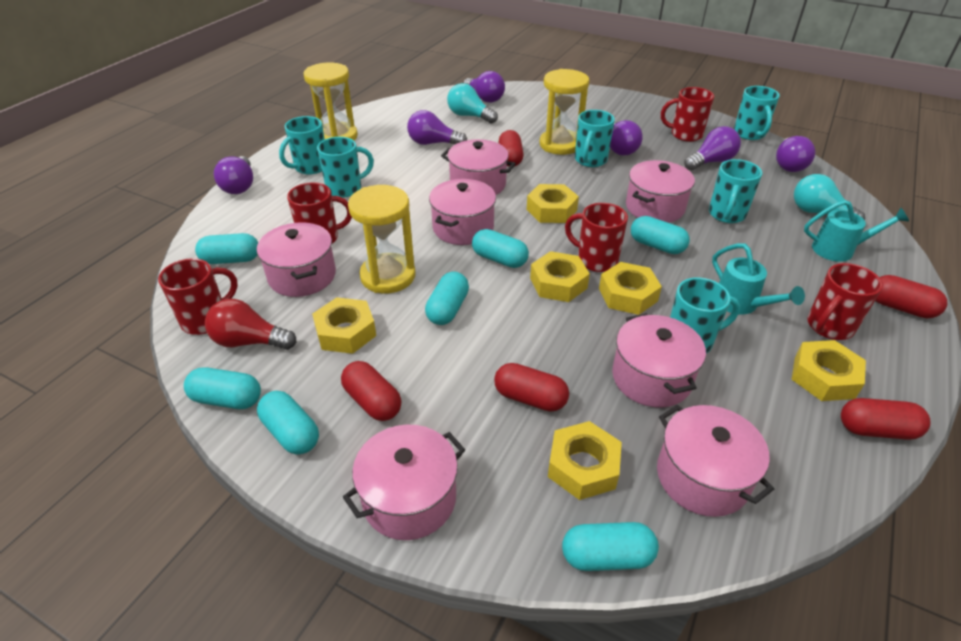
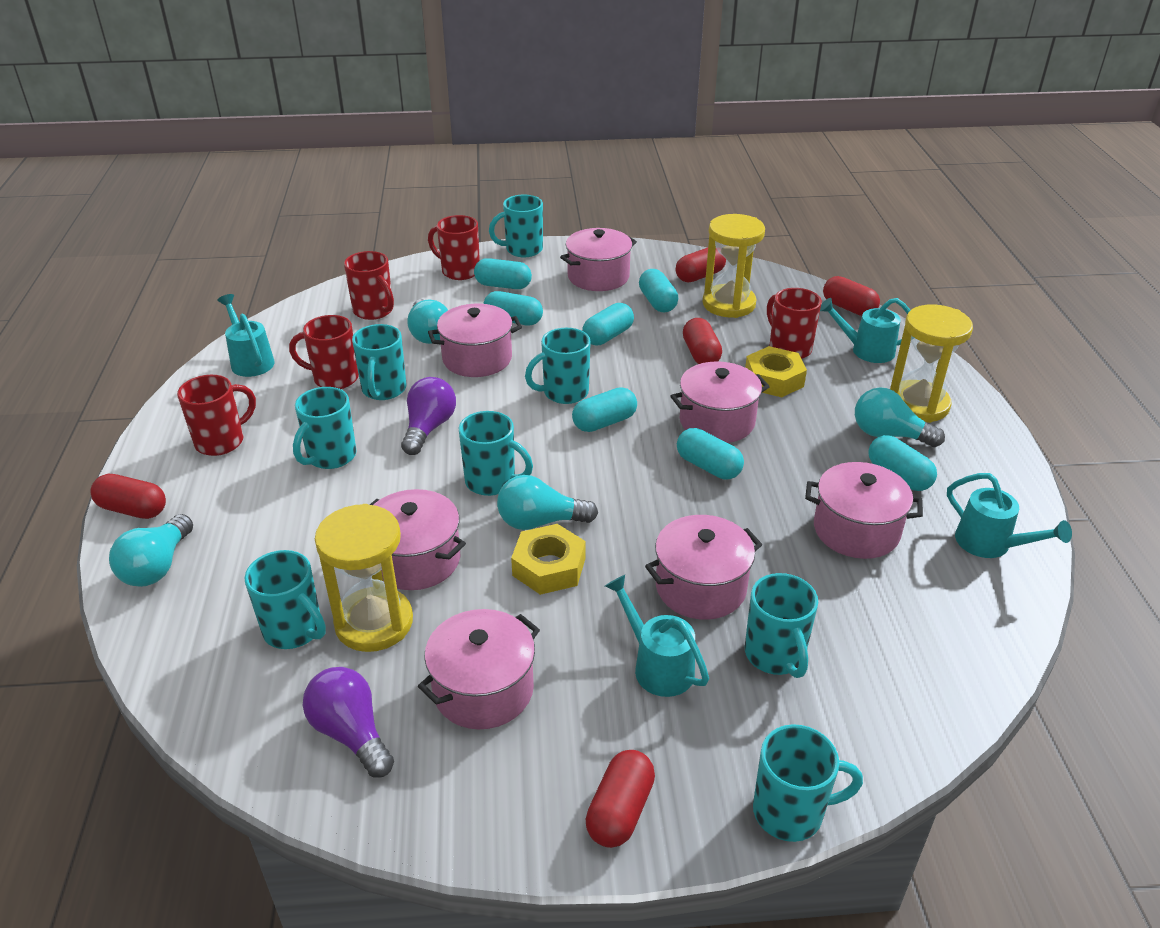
purple light bulb: 6 -> 2
red light bulb: 1 -> 0
turquoise light bulb: 2 -> 4
turquoise mug: 6 -> 8
turquoise watering can: 2 -> 4
yellow nut: 6 -> 2

